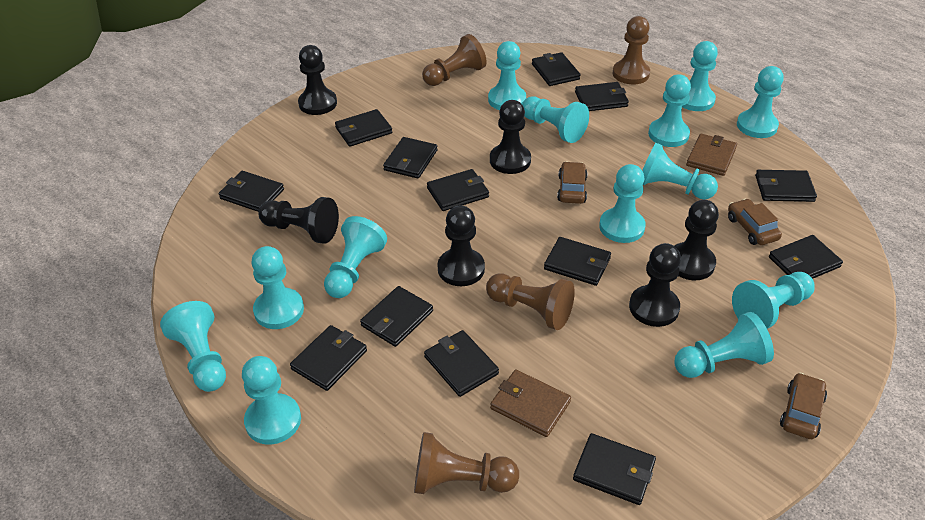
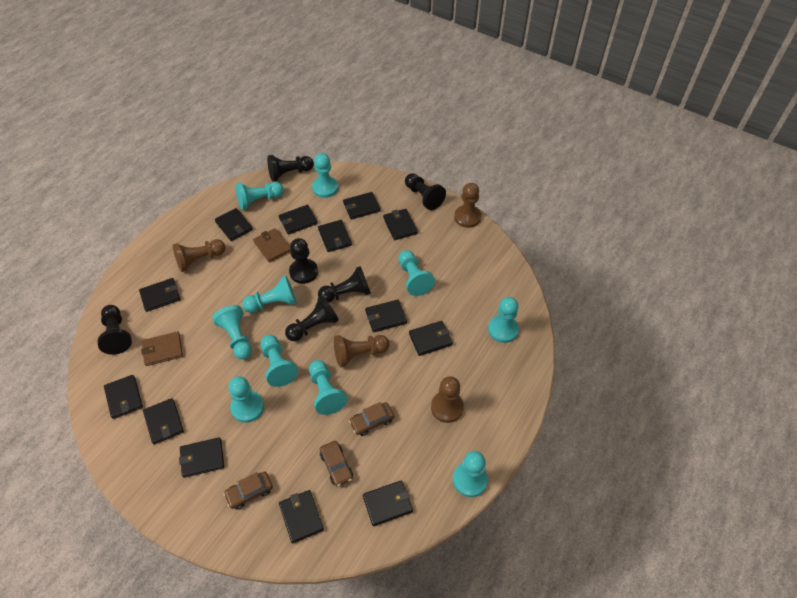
turquoise pawn: 13 -> 10

